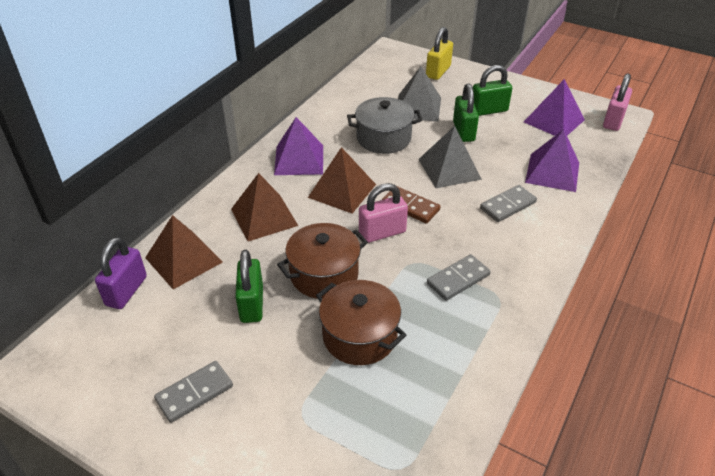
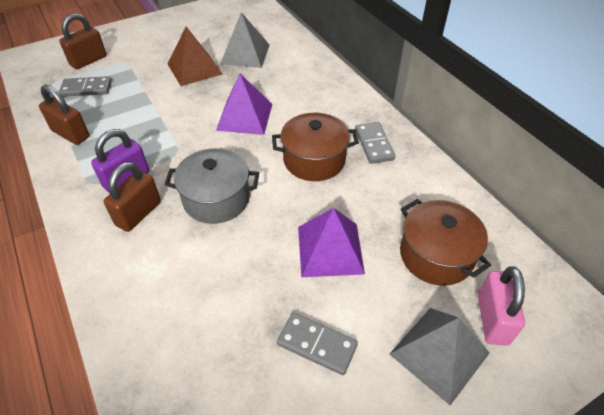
brown domino: 1 -> 0
brown padlock: 0 -> 3
brown pyramid: 3 -> 1
green padlock: 3 -> 0
pink padlock: 2 -> 1
purple pyramid: 3 -> 2
yellow padlock: 1 -> 0

